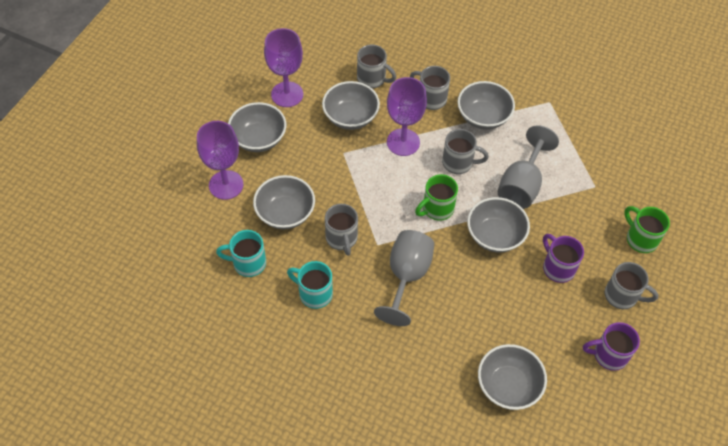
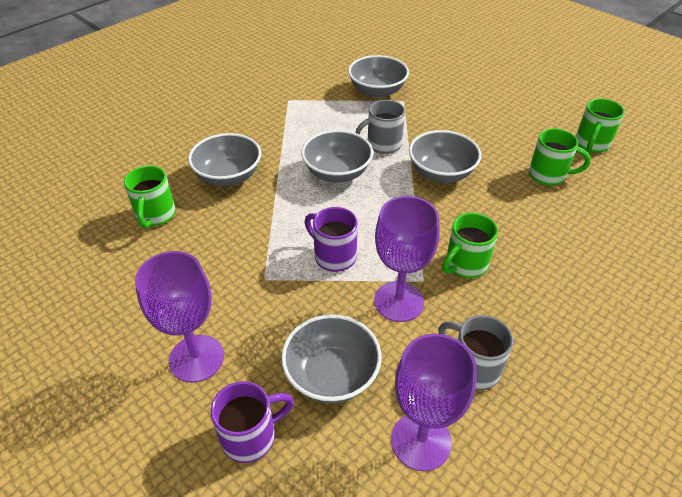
green mug: 2 -> 4
grey bowl: 6 -> 5
grey goblet: 2 -> 0
grey mug: 5 -> 2
turquoise mug: 2 -> 0

